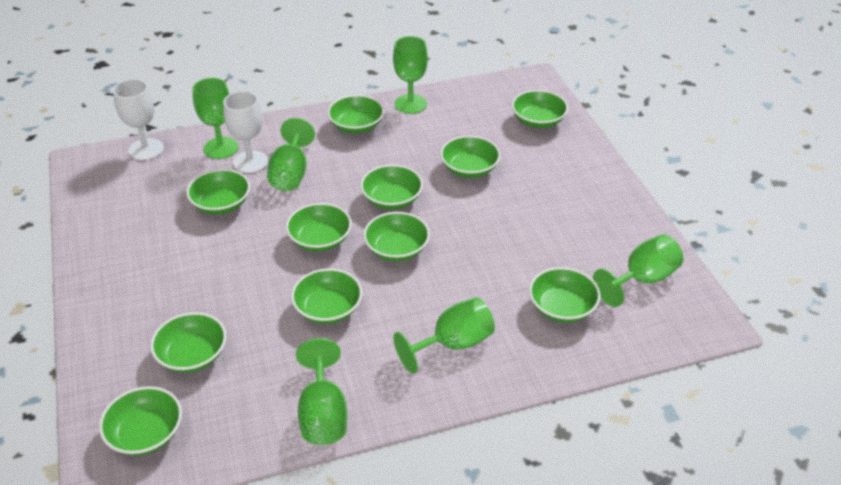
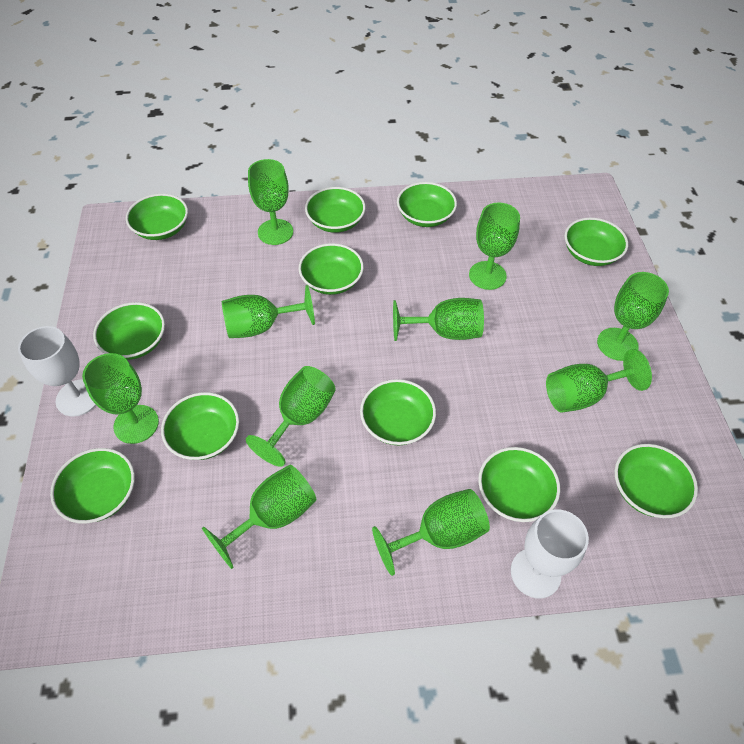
green goblet: 6 -> 10

